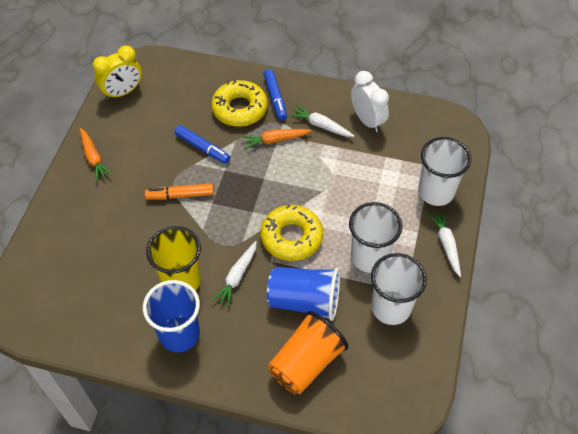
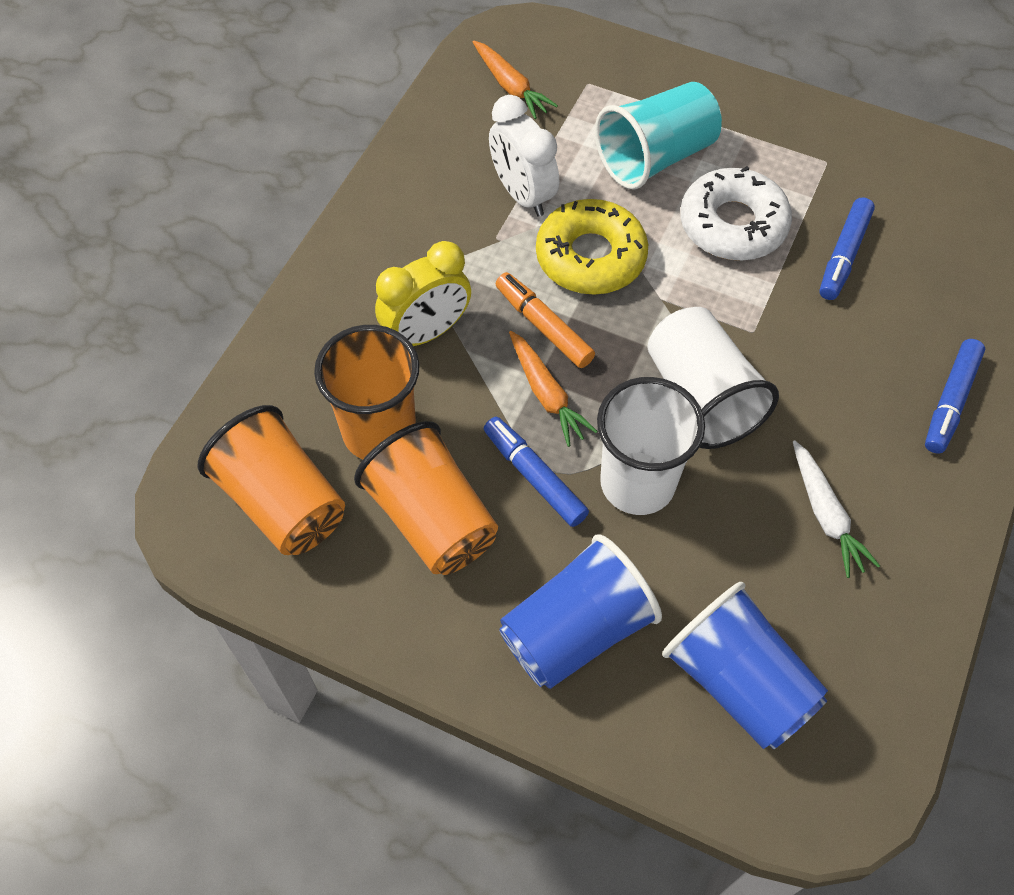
blue marker: 2 -> 3
orange cup: 1 -> 3
turquoise cup: 0 -> 1
white carrot: 3 -> 1
white cup: 3 -> 2
white donut: 0 -> 1
yellow cup: 1 -> 0
yellow donut: 2 -> 1

